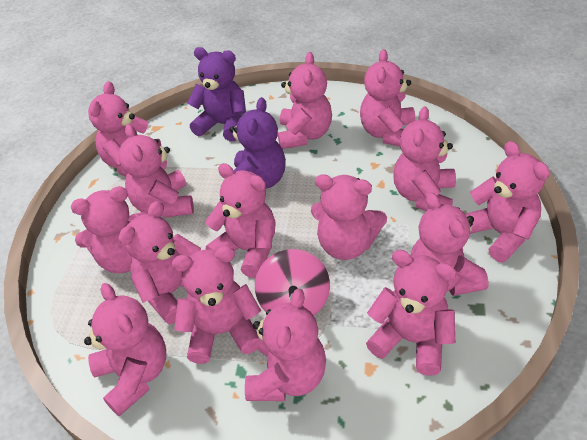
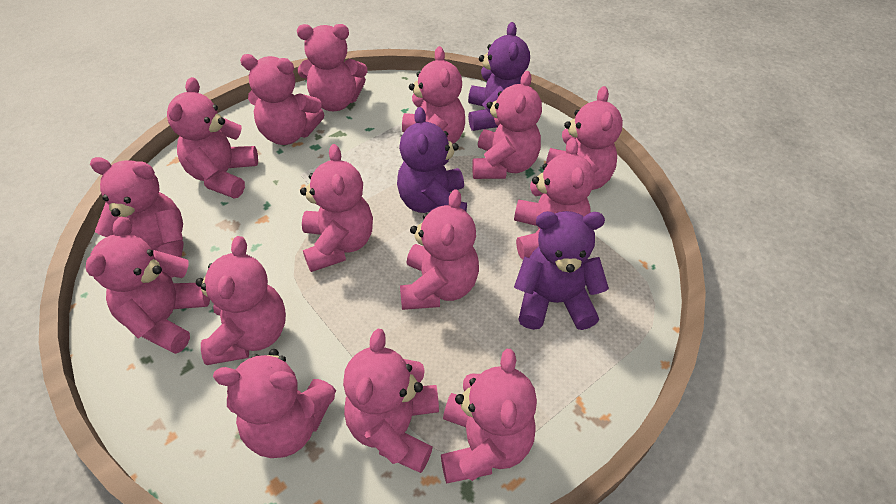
pink spinning top: 1 -> 0
purple teddy bear: 2 -> 3

